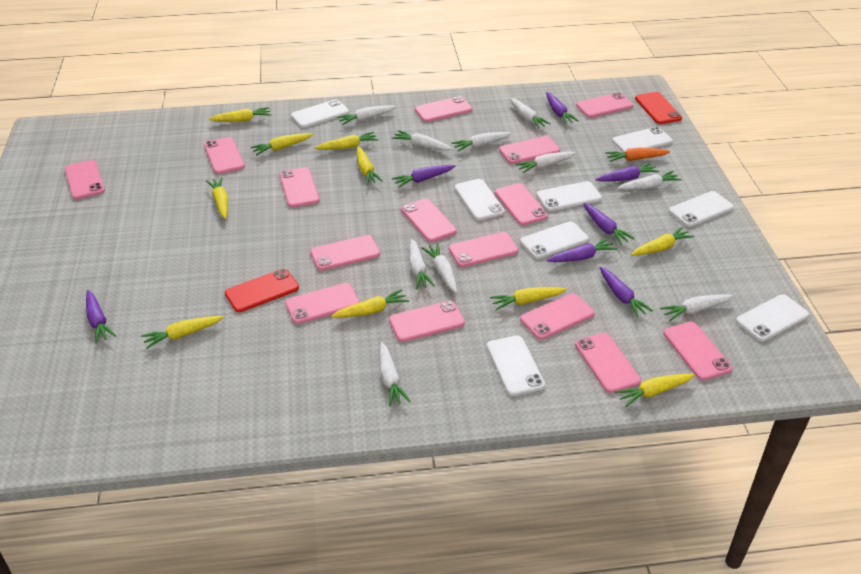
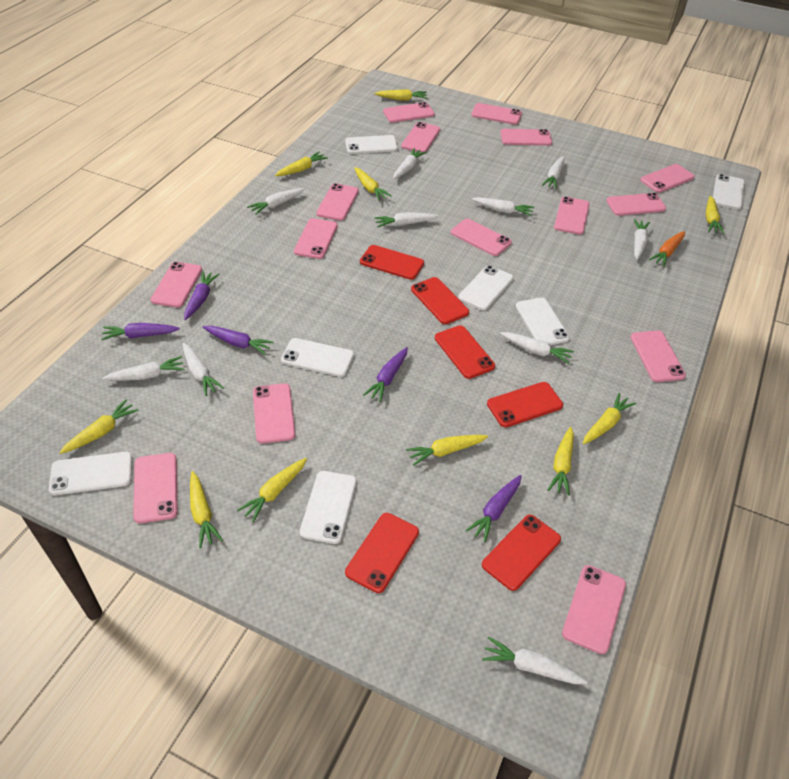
purple carrot: 7 -> 5
red phone: 2 -> 6
white phone: 8 -> 7

